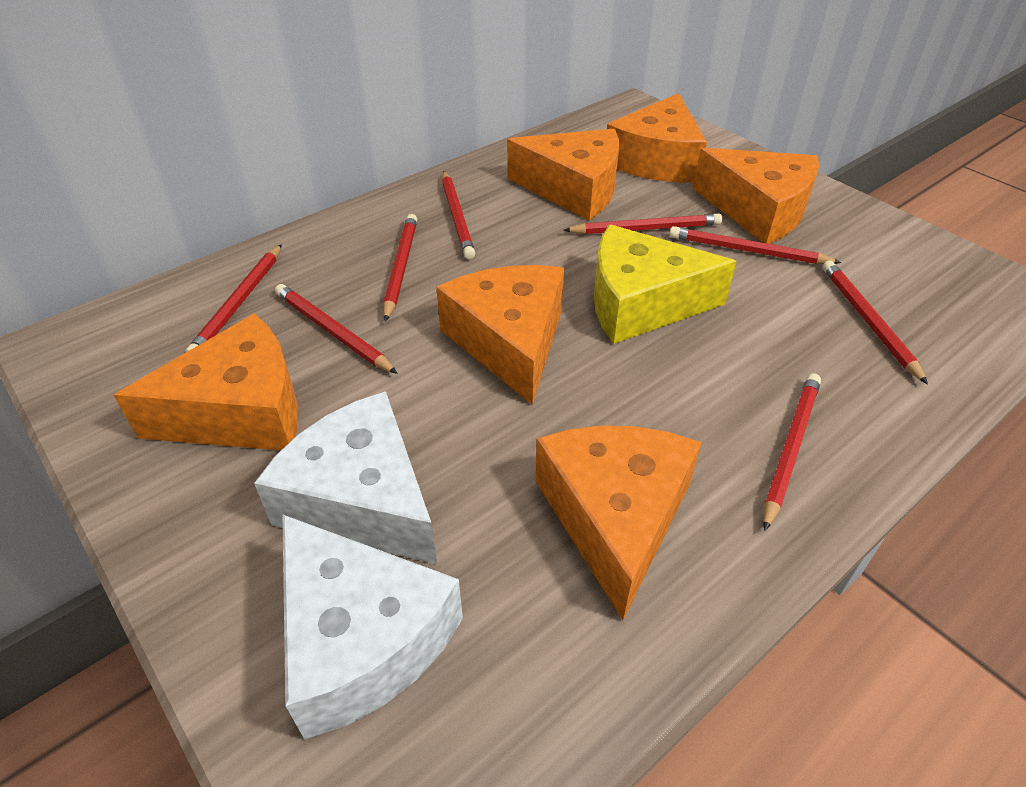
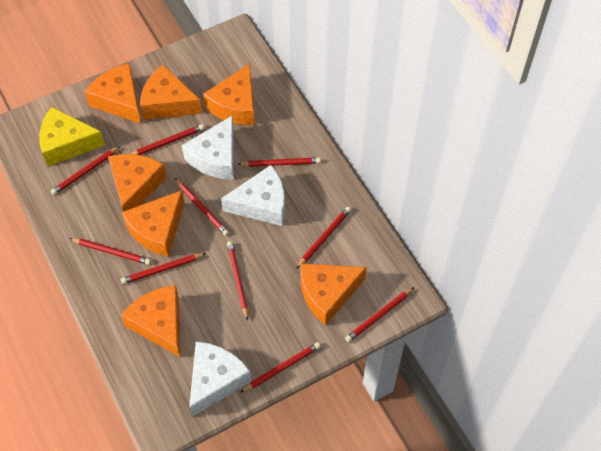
orange cheese: 6 -> 7
red pencil: 8 -> 10
white cheese: 2 -> 3

